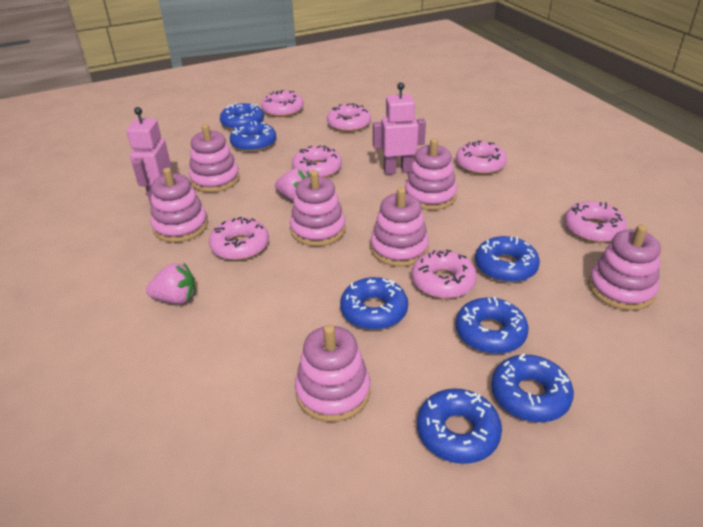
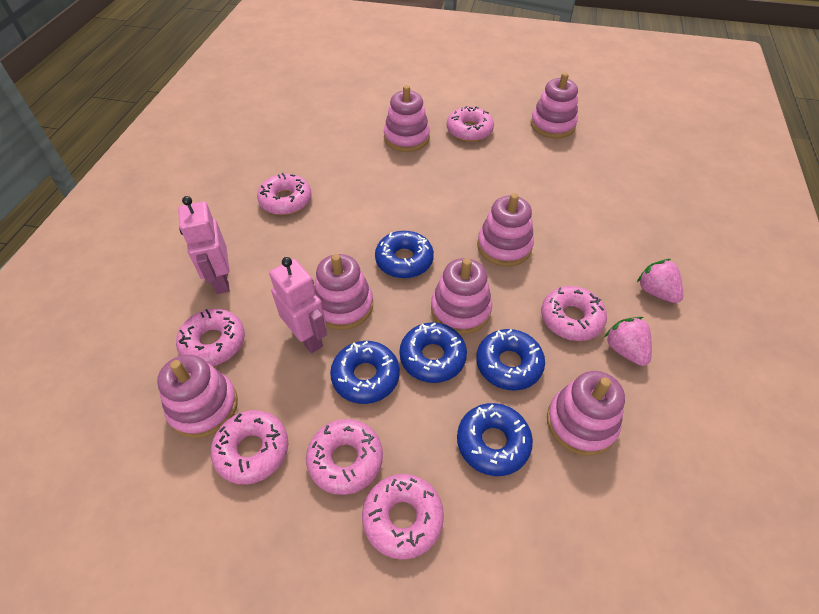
blue donut: 7 -> 5

